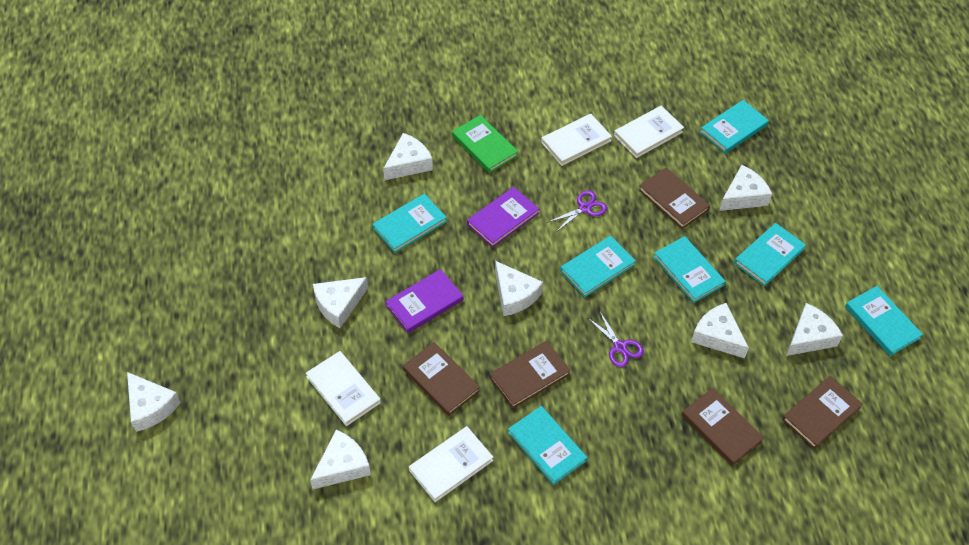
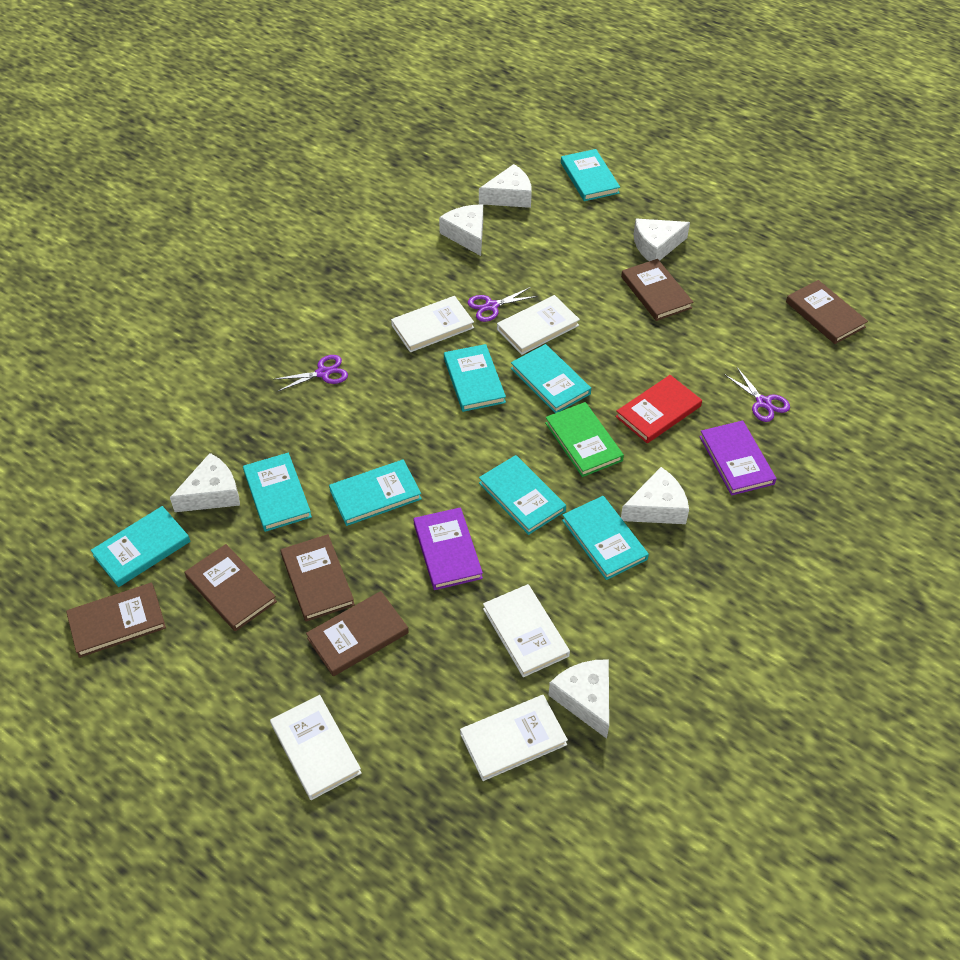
brown book: 5 -> 6
purple scissors: 2 -> 3
red book: 0 -> 1
turquoise book: 7 -> 8
white book: 4 -> 5
white cheese: 8 -> 6

